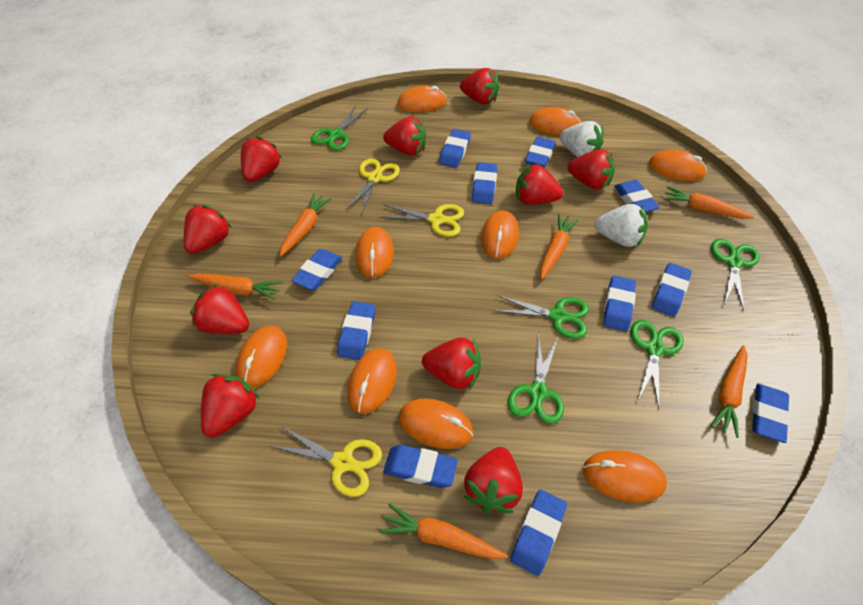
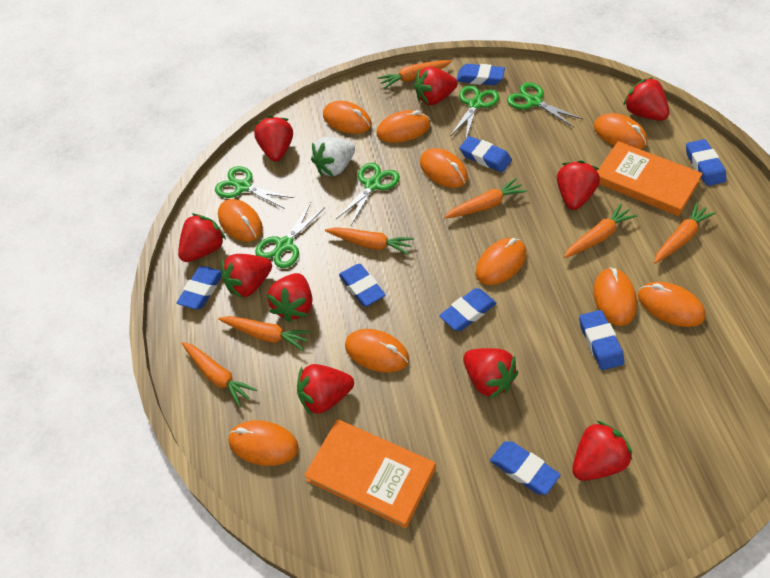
blue eraser: 11 -> 8
orange book: 0 -> 2
orange carrot: 6 -> 7
orange mouse: 9 -> 10
white strawberry: 2 -> 1
yellow scissors: 3 -> 0

